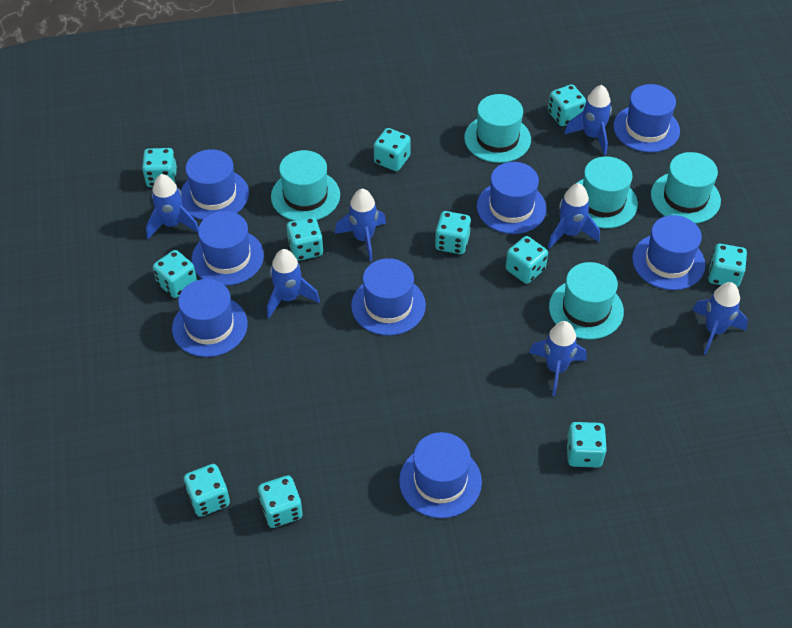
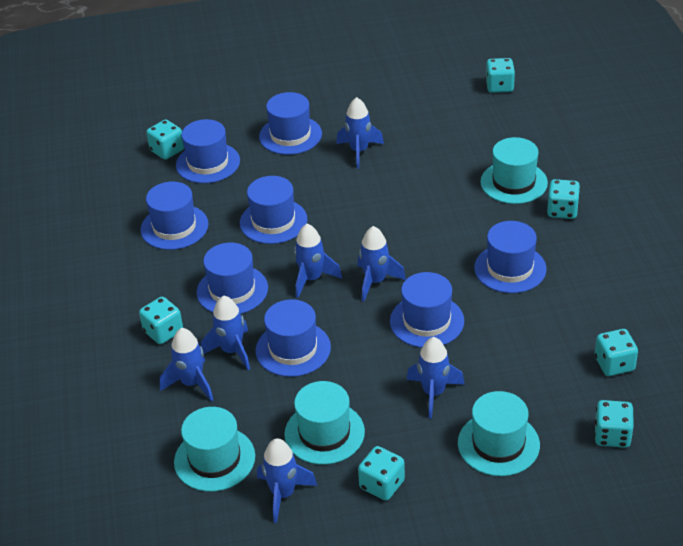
turquoise dice: 11 -> 7
turquoise hat: 5 -> 4

